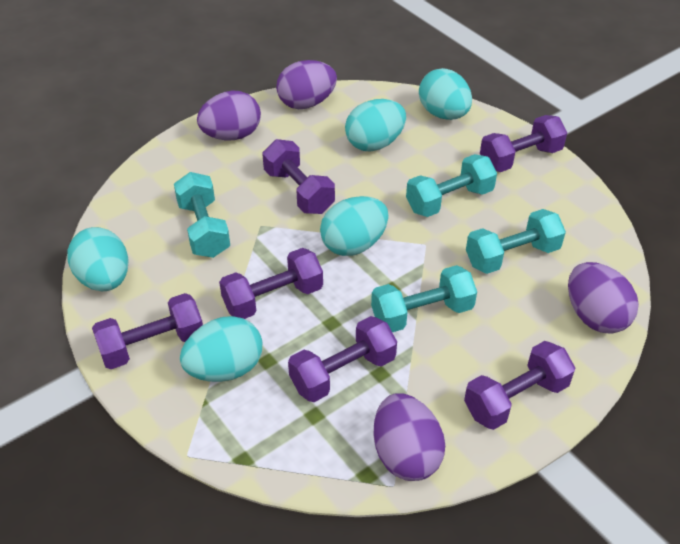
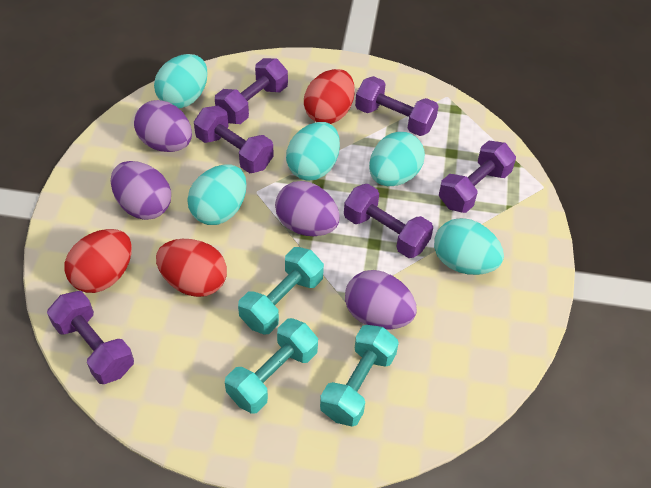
red egg: 0 -> 3
turquoise dumbbell: 4 -> 3

